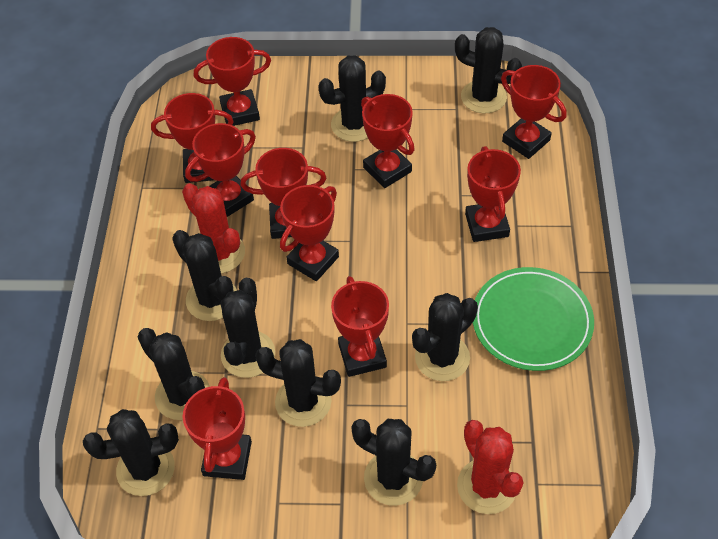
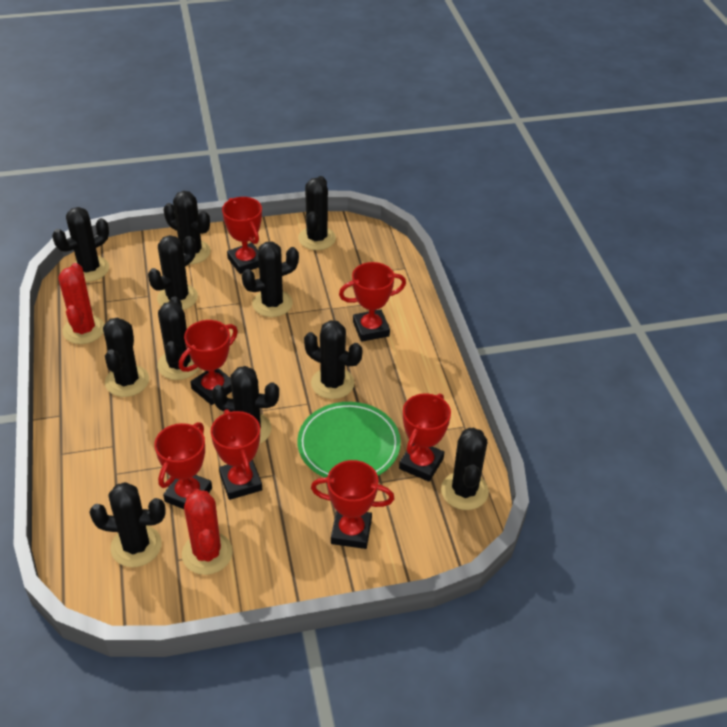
black cactus: 9 -> 11
red trophy: 10 -> 7

